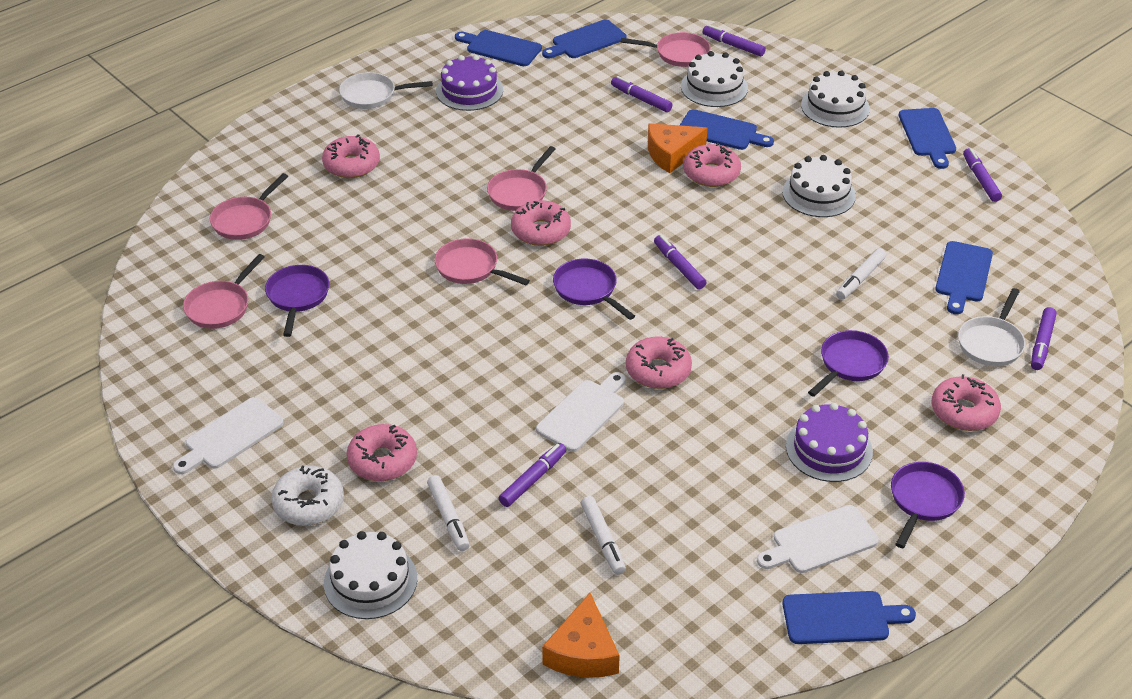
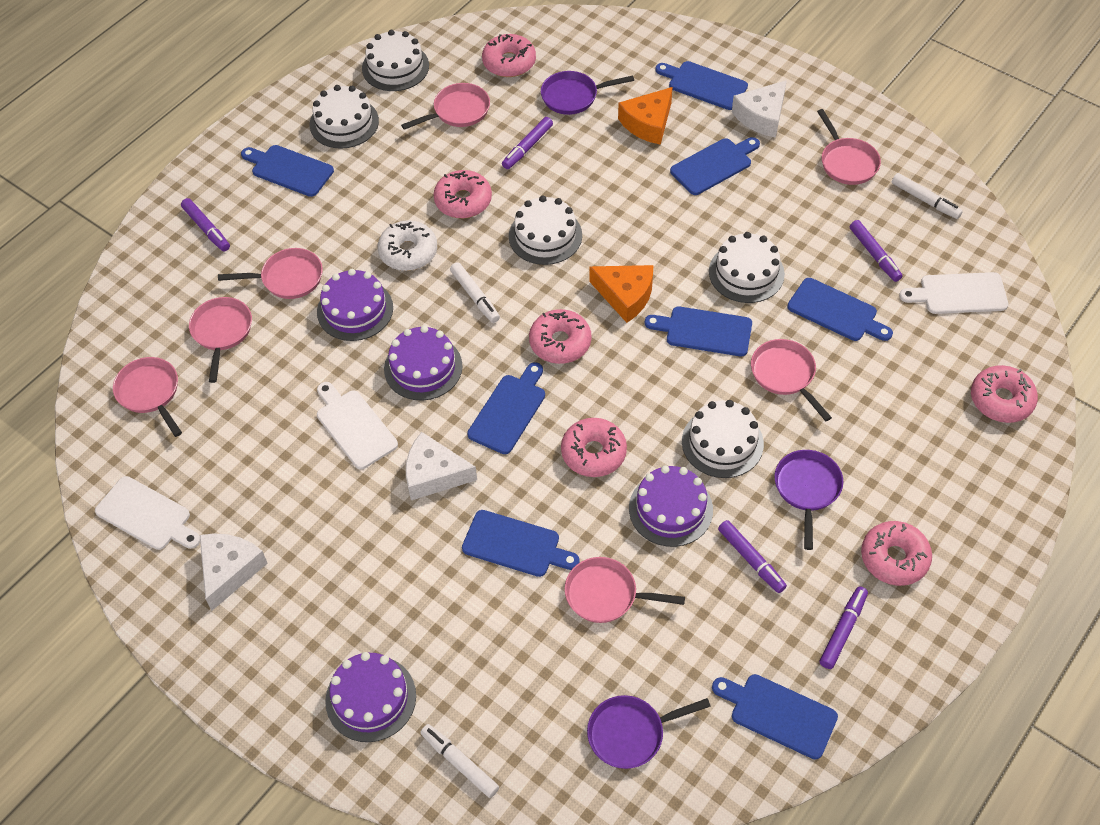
blue cutting board: 6 -> 8
pink pan: 5 -> 7
purple cake: 2 -> 4
purple marker: 6 -> 5
purple pan: 4 -> 3
white cake: 4 -> 5
white cheese: 0 -> 3
white pan: 2 -> 0

